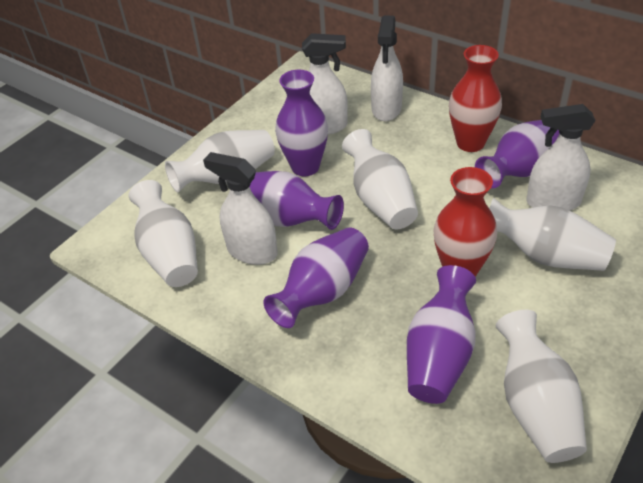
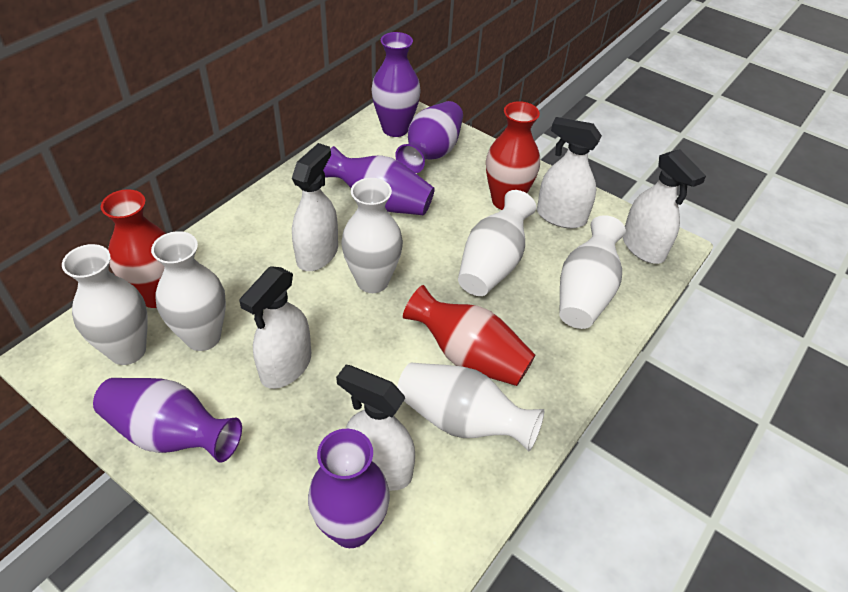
red vase: 2 -> 3
white spray bottle: 4 -> 5
white vase: 5 -> 6

